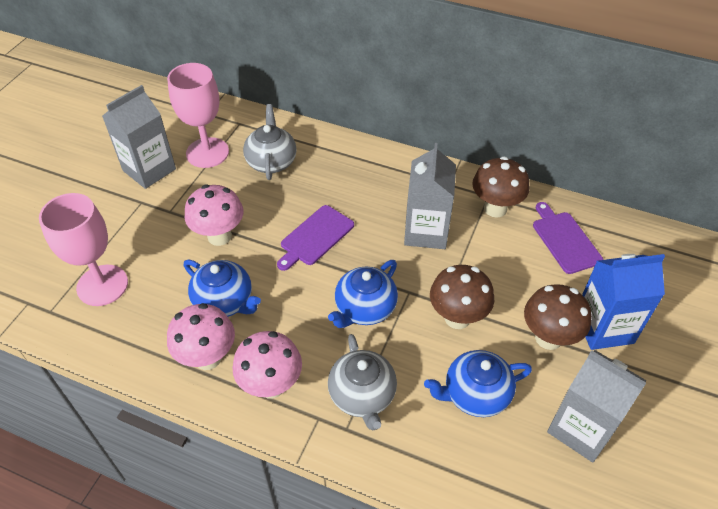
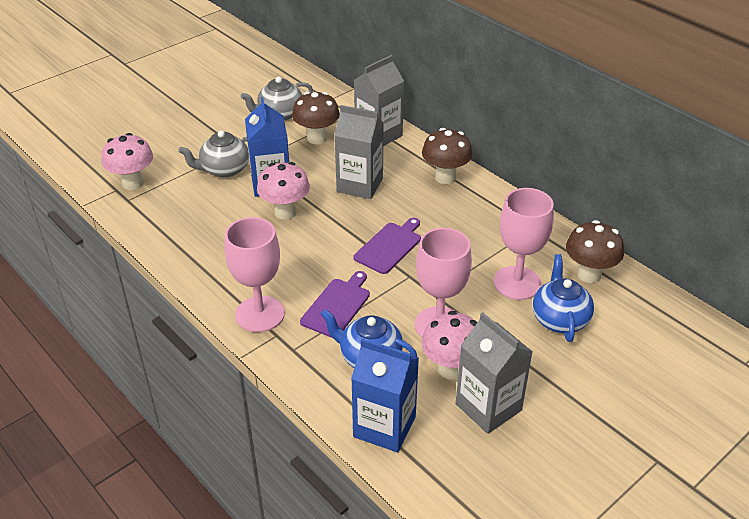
blue carton: 1 -> 2
blue teapot: 3 -> 2
pink goblet: 2 -> 3

